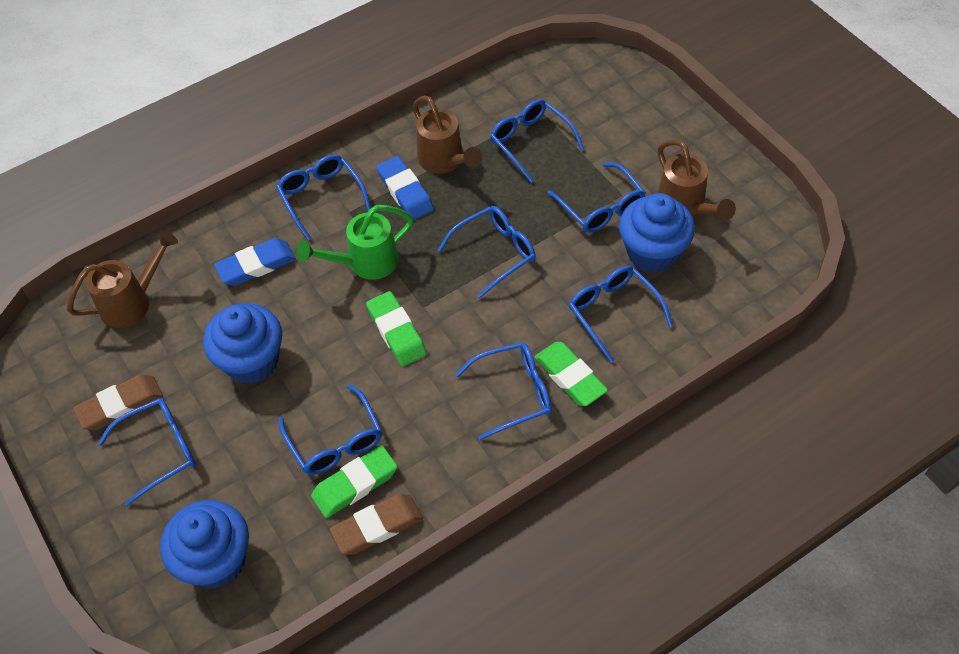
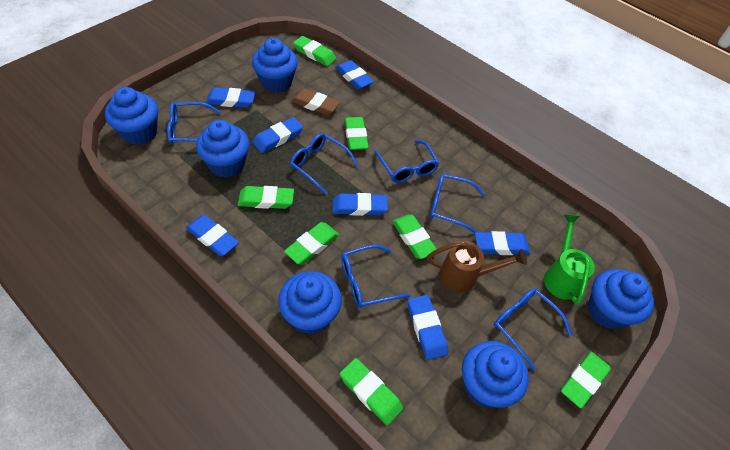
blue cupcake: 3 -> 6
blue eraser: 2 -> 7
blue glasses: 8 -> 6
brown eraser: 2 -> 1
brown watering can: 3 -> 1
green eraser: 3 -> 7

